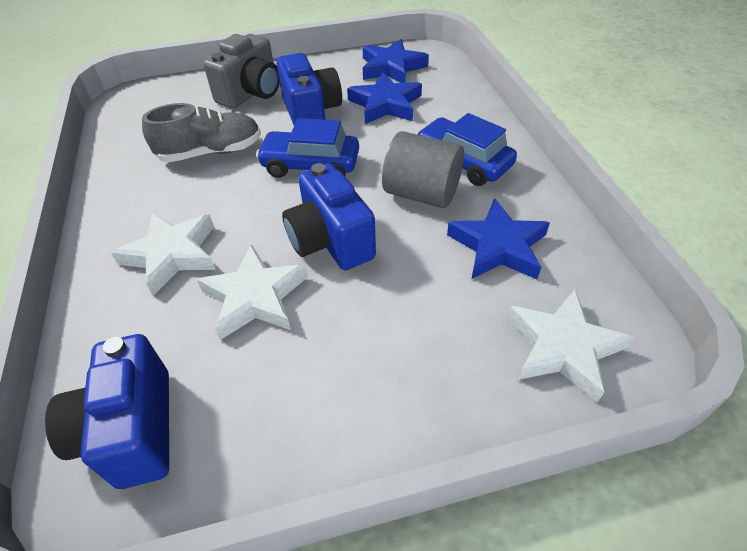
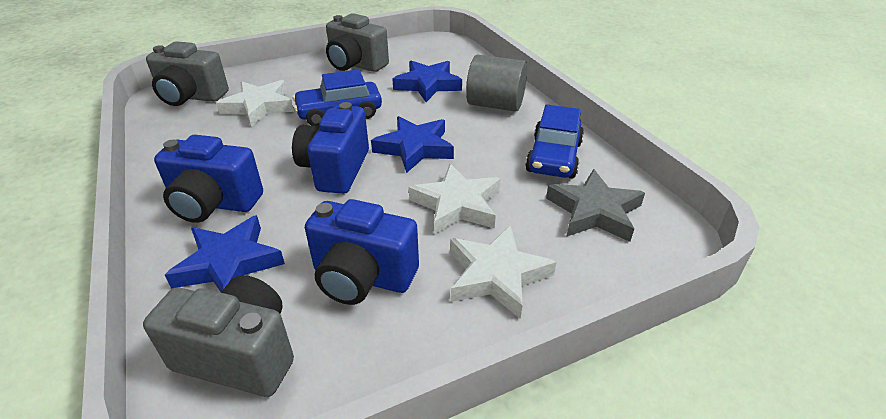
grey camera: 1 -> 3
grey shoe: 1 -> 0
grey star: 0 -> 1

